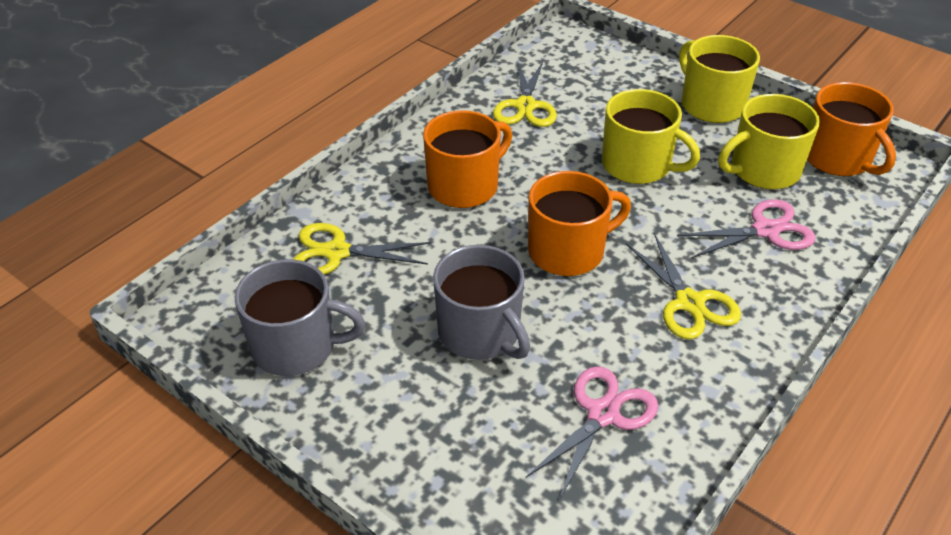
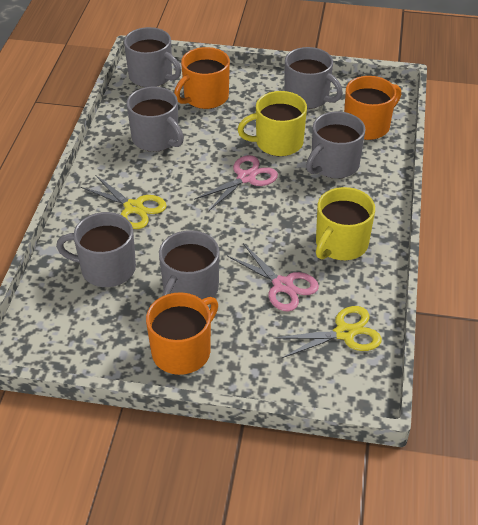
grey mug: 2 -> 6
yellow mug: 3 -> 2
yellow scissors: 3 -> 2

